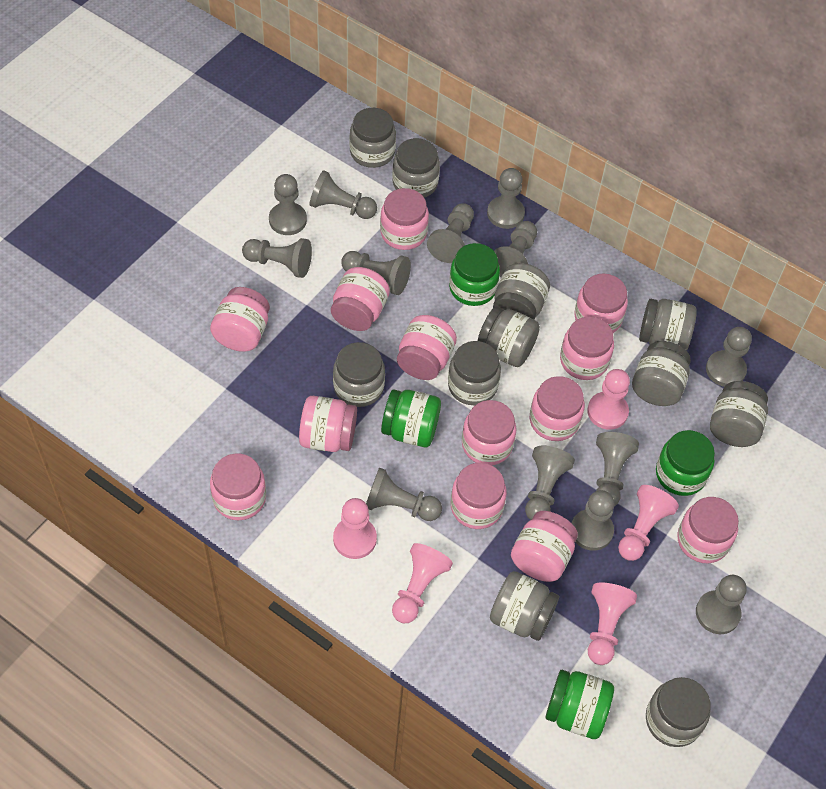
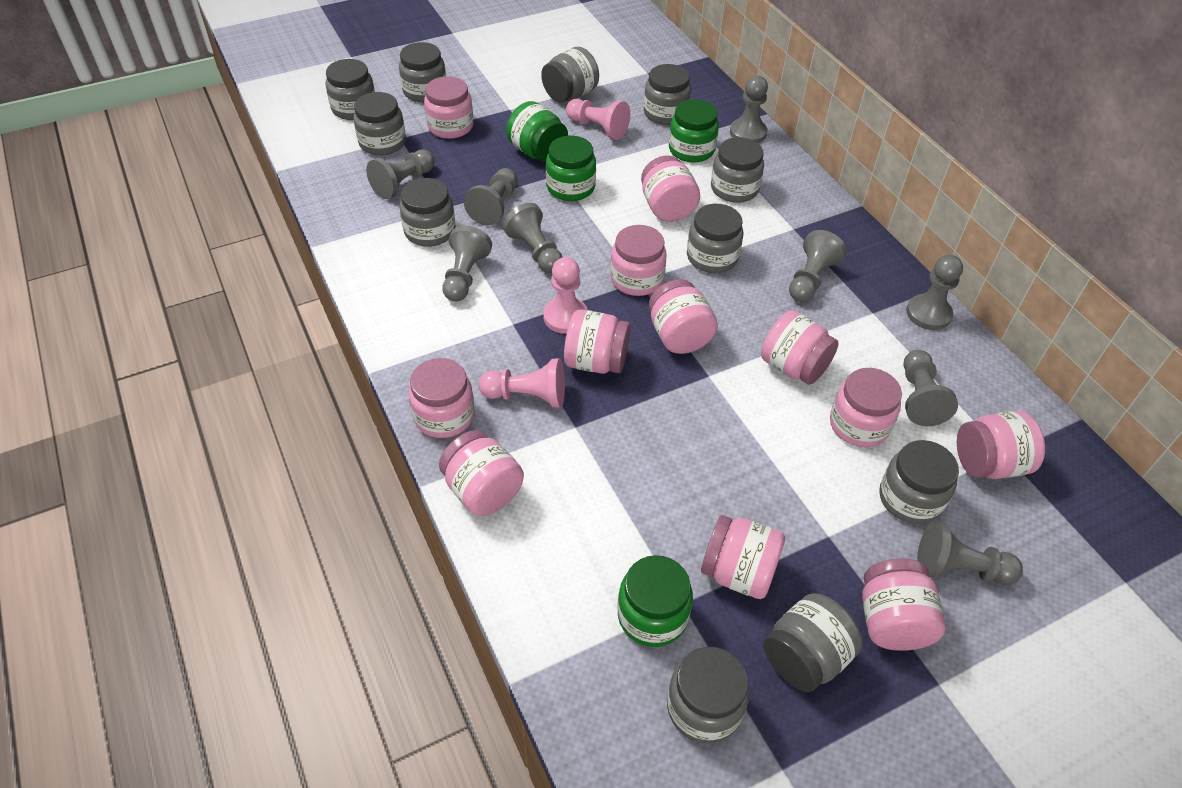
grey pawn: 13 -> 9
pink jar: 13 -> 12
pink pawn: 5 -> 3

